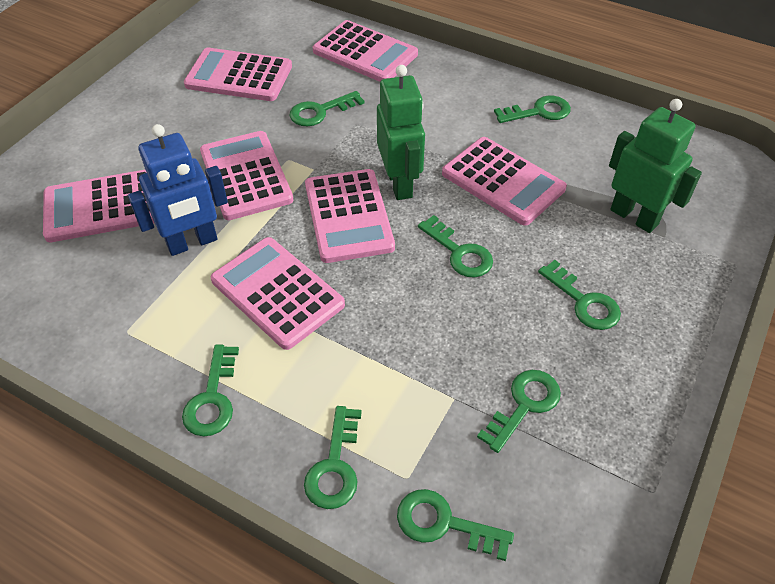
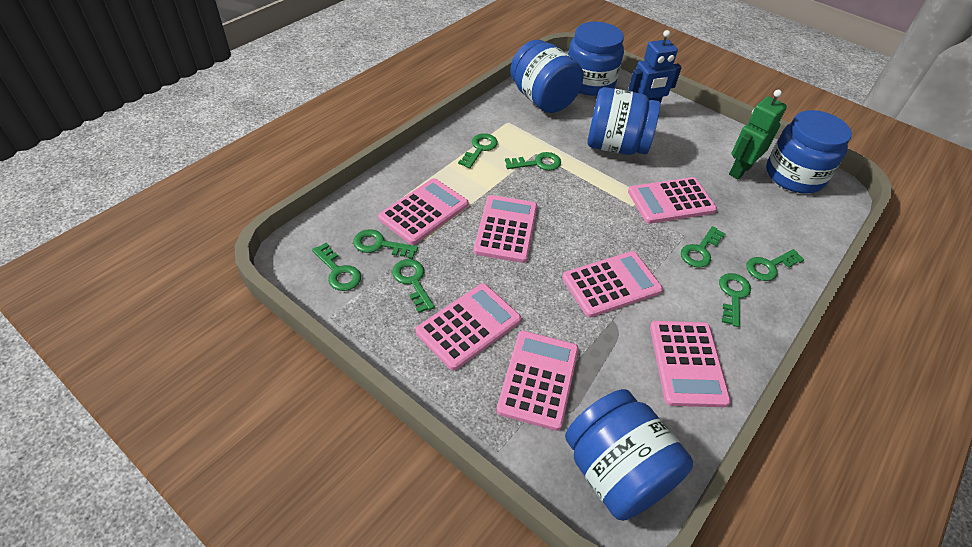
blue jar: 0 -> 5
green robot: 2 -> 1

